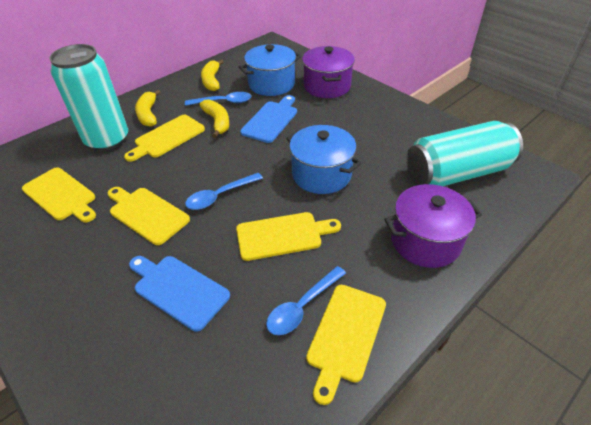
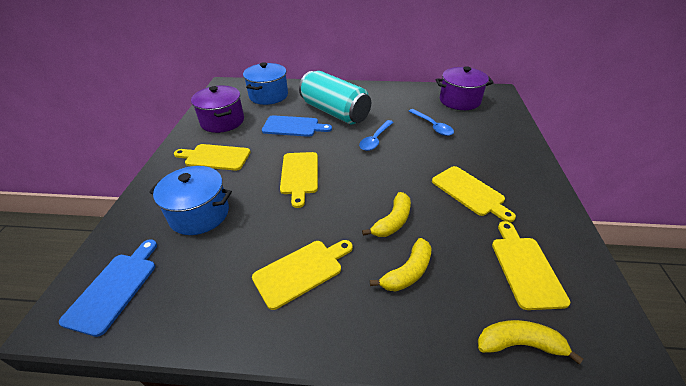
blue spoon: 3 -> 2
turquoise can: 2 -> 1

